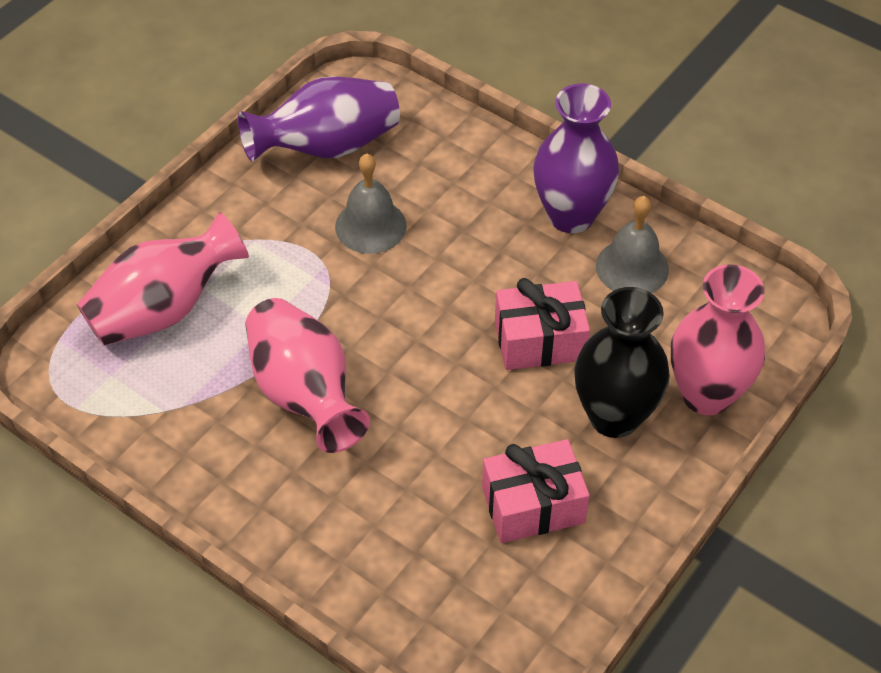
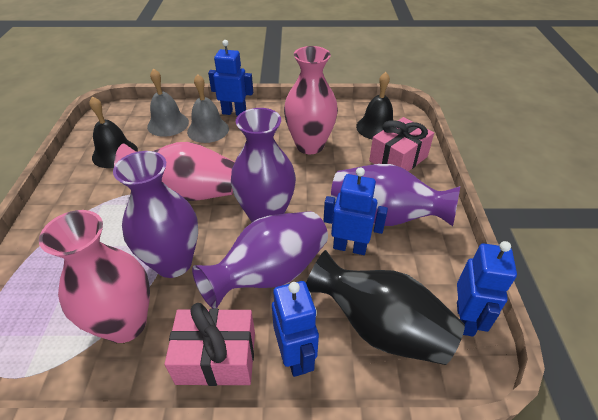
black bell: 0 -> 2
blue robot: 0 -> 4
purple vase: 2 -> 4

